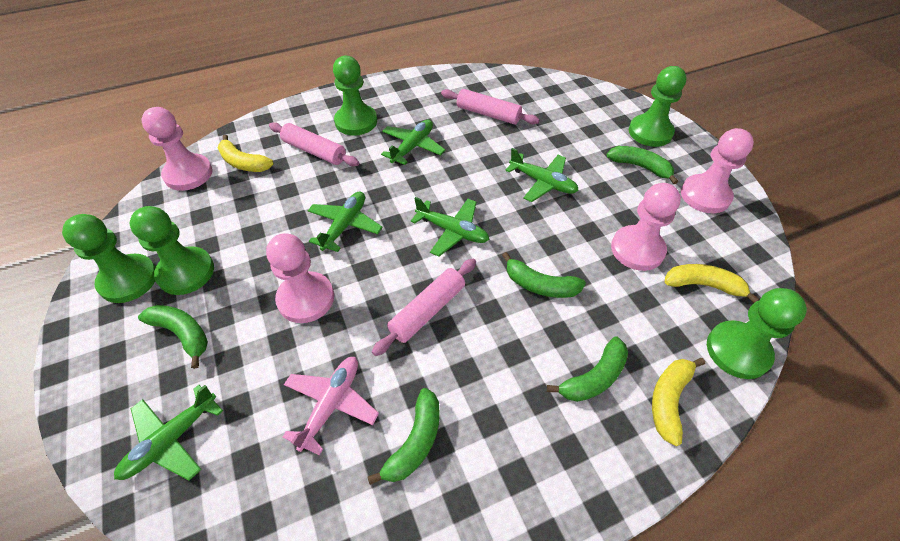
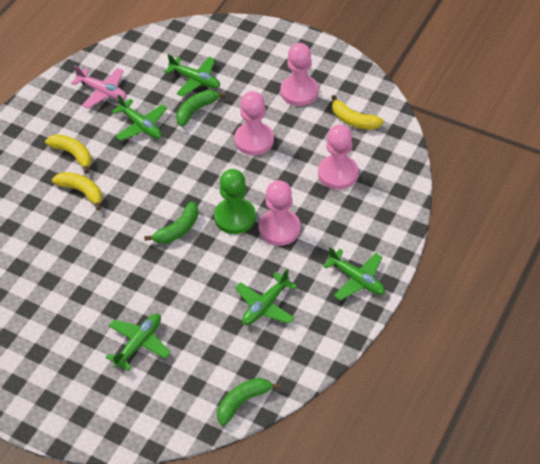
green banana: 5 -> 3
green pawn: 5 -> 1
pink rolling pin: 3 -> 0

